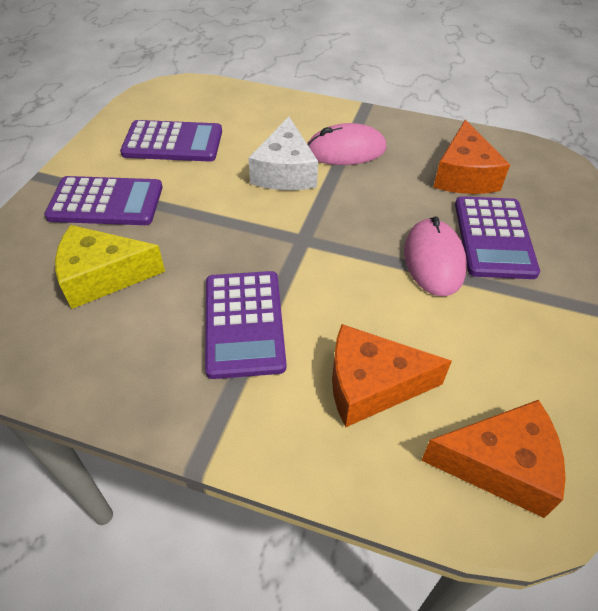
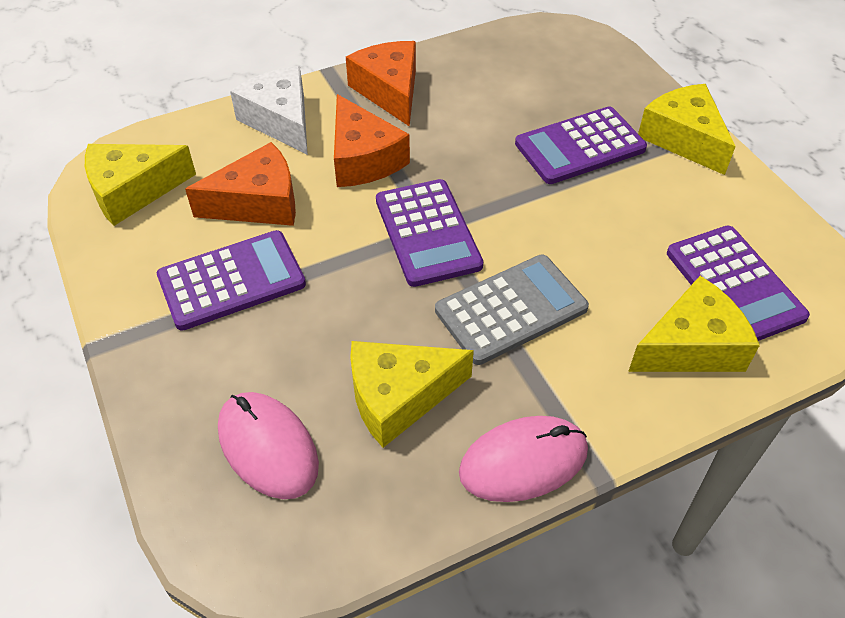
grey calculator: 0 -> 1
yellow cheese: 1 -> 4

